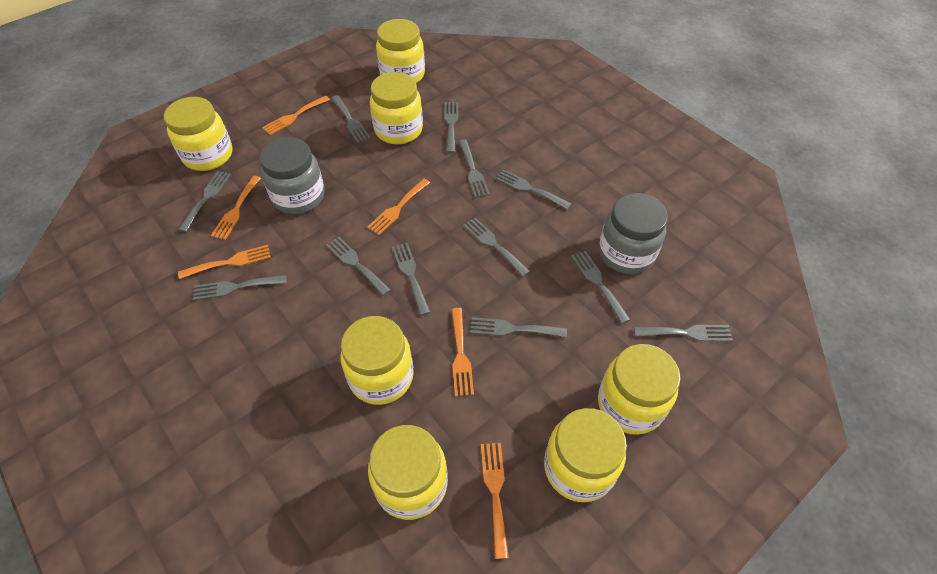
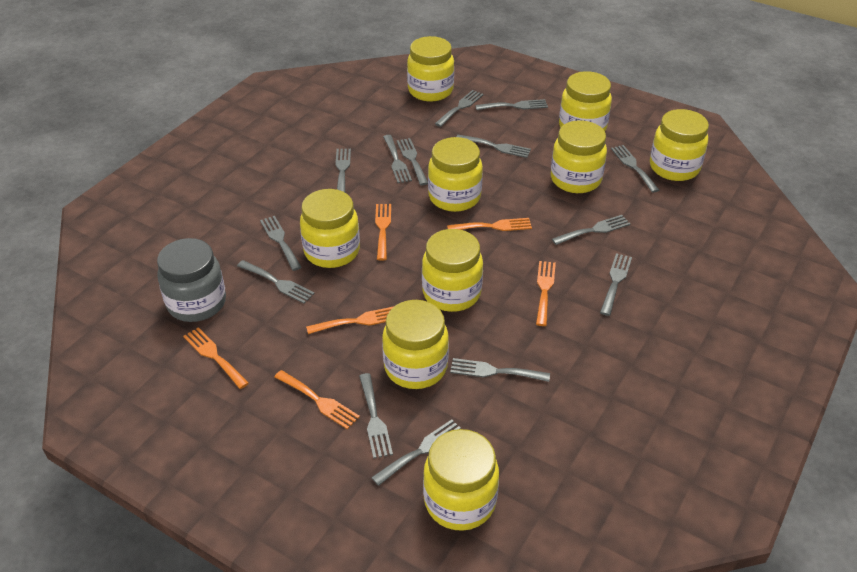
grey fork: 12 -> 14
grey jar: 2 -> 1
yellow jar: 7 -> 9

